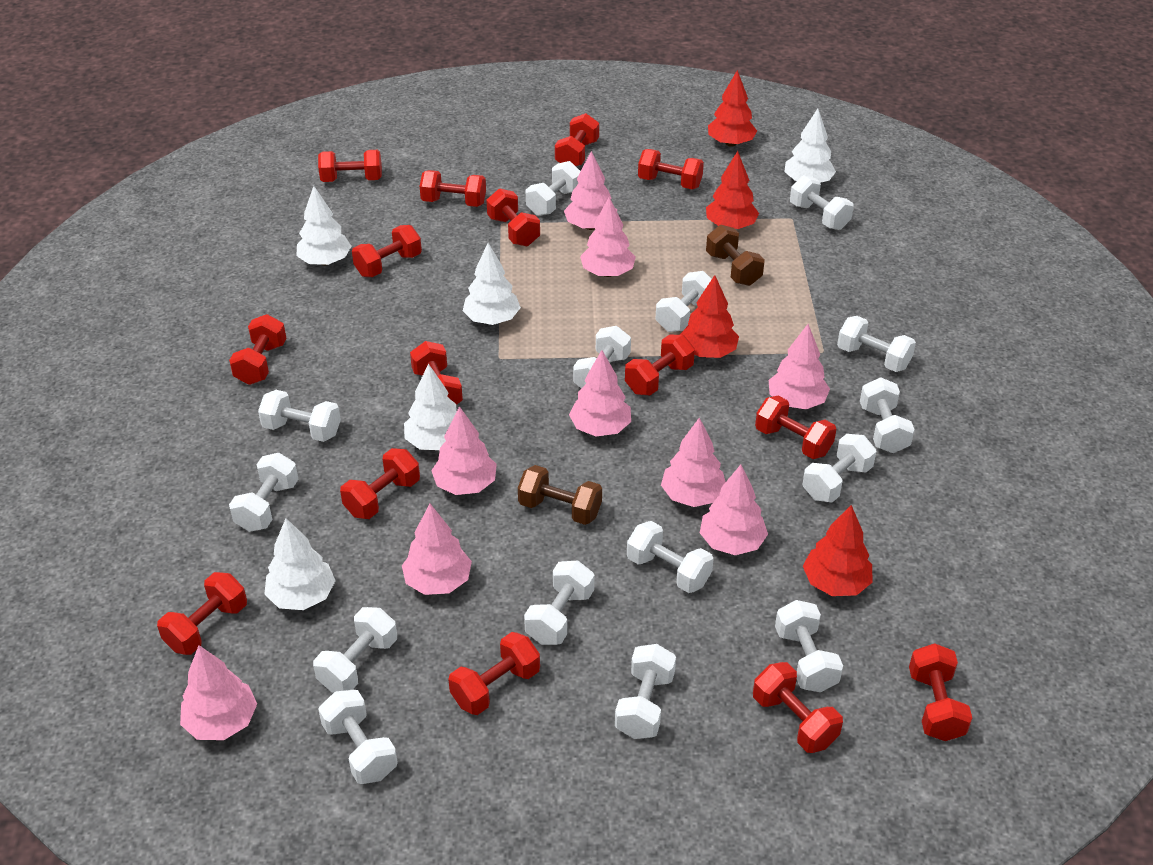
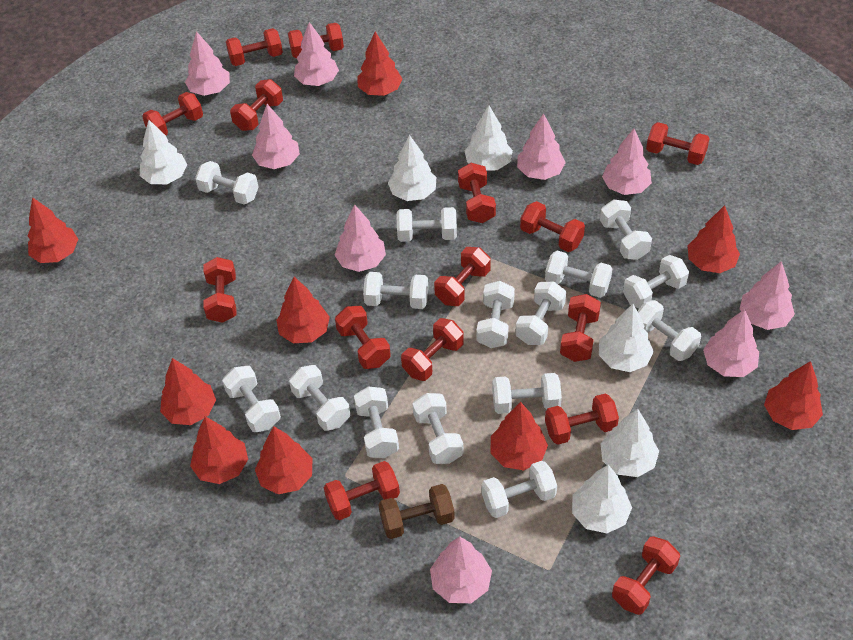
brown dumbbell: 2 -> 1
red tree: 4 -> 9
white tree: 5 -> 6

